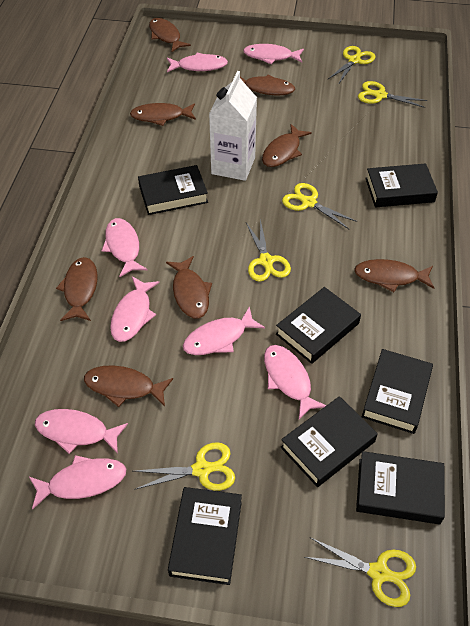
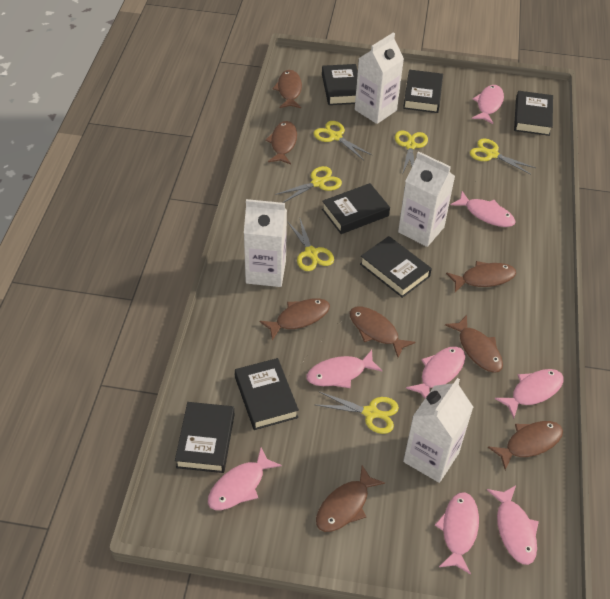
white carton: 1 -> 4

